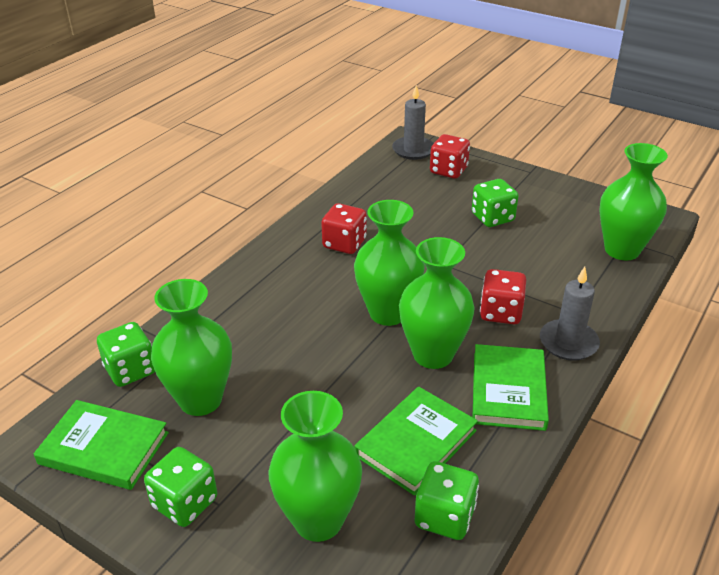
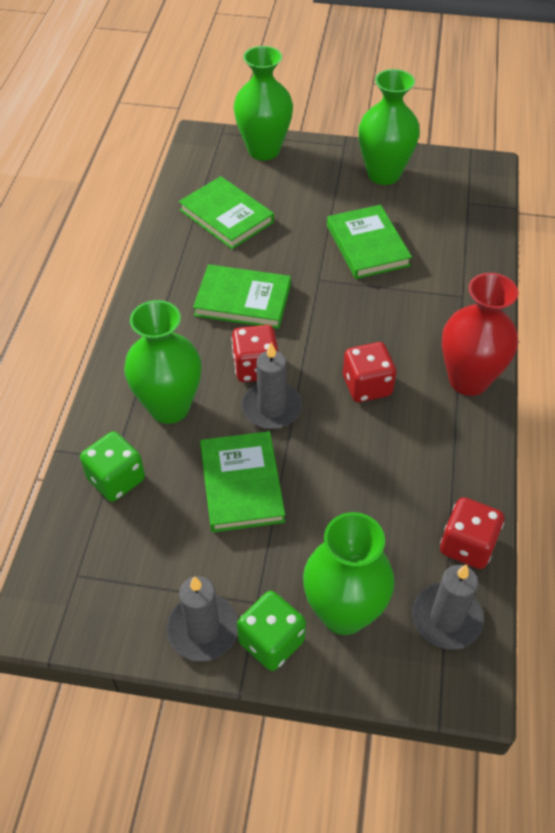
green book: 3 -> 4
green dice: 4 -> 2
green vase: 5 -> 4
grey candle: 2 -> 3
red vase: 0 -> 1

